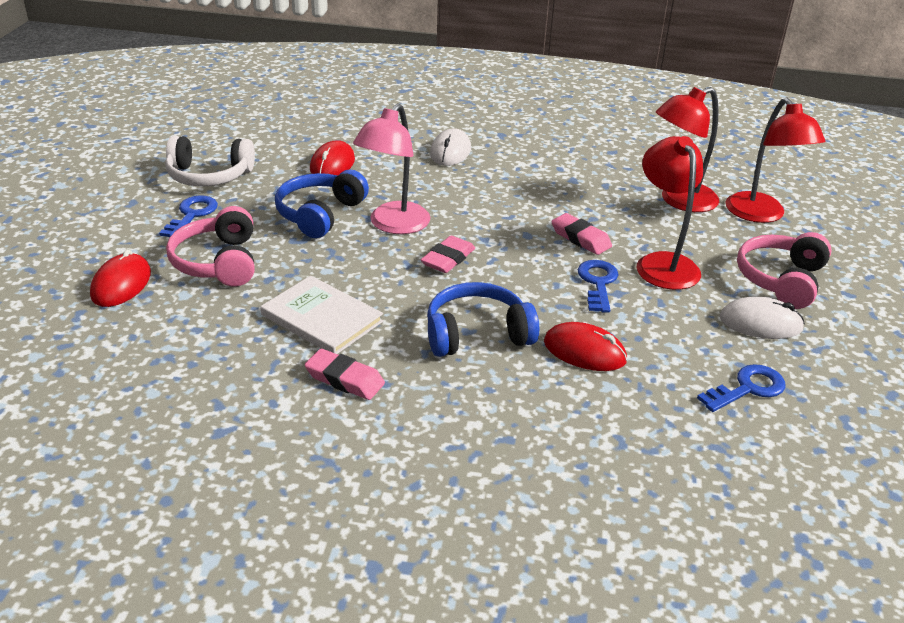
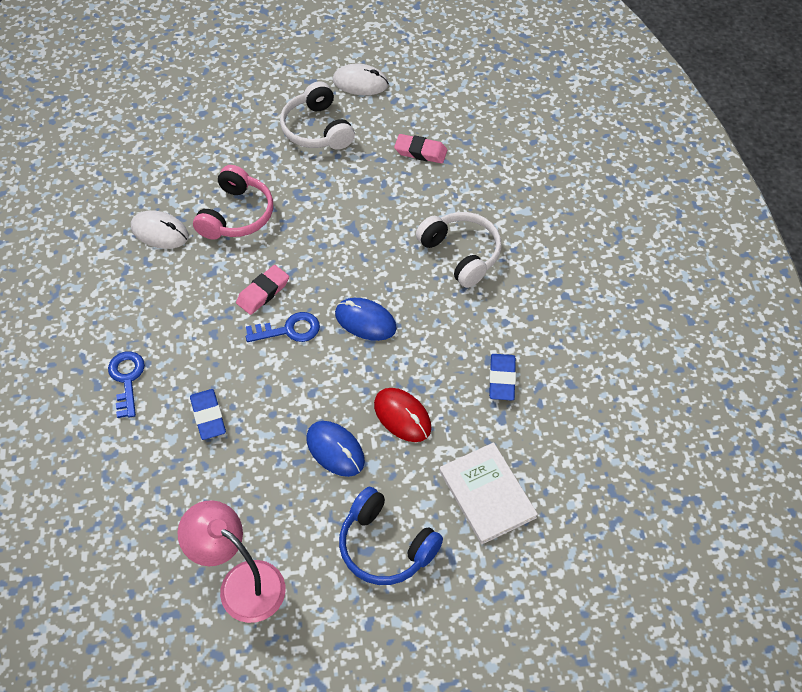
blue eraser: 0 -> 2
blue headphones: 2 -> 1
blue key: 3 -> 2
blue mouse: 0 -> 2
pink eraser: 3 -> 2
pink headphones: 2 -> 1
red lamp: 3 -> 0
red mouse: 3 -> 1
white headphones: 1 -> 2

